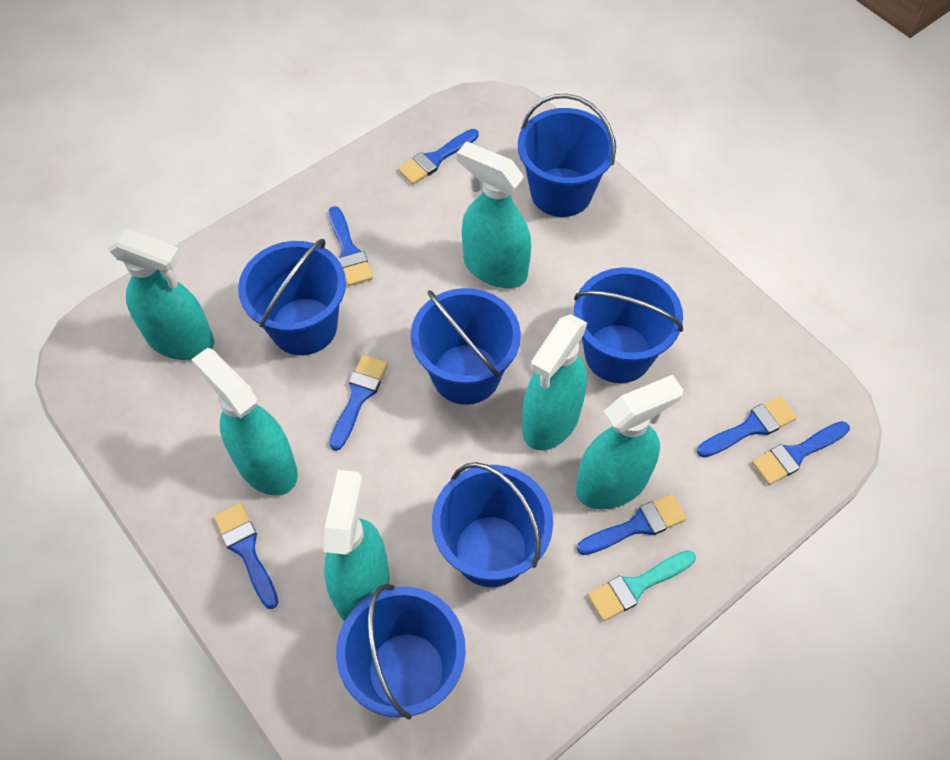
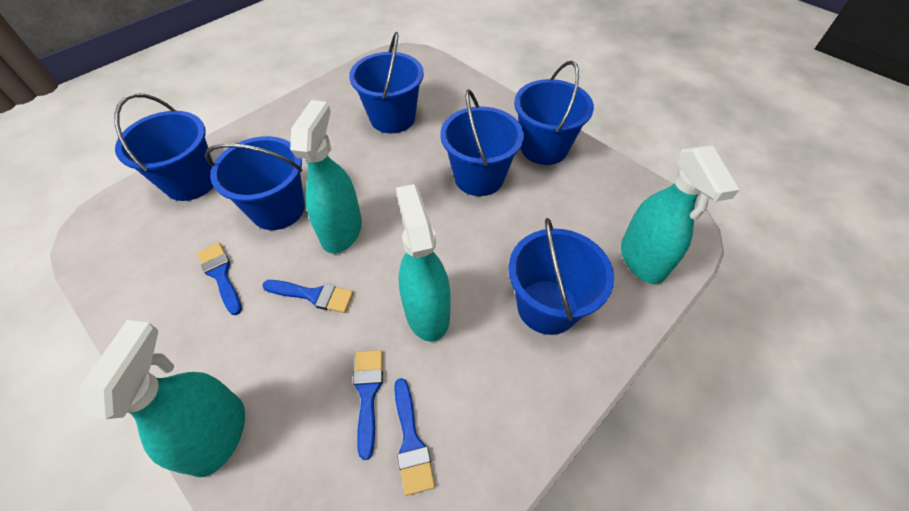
blue brush: 7 -> 4
turquoise brush: 1 -> 0
turquoise spray bottle: 6 -> 4

